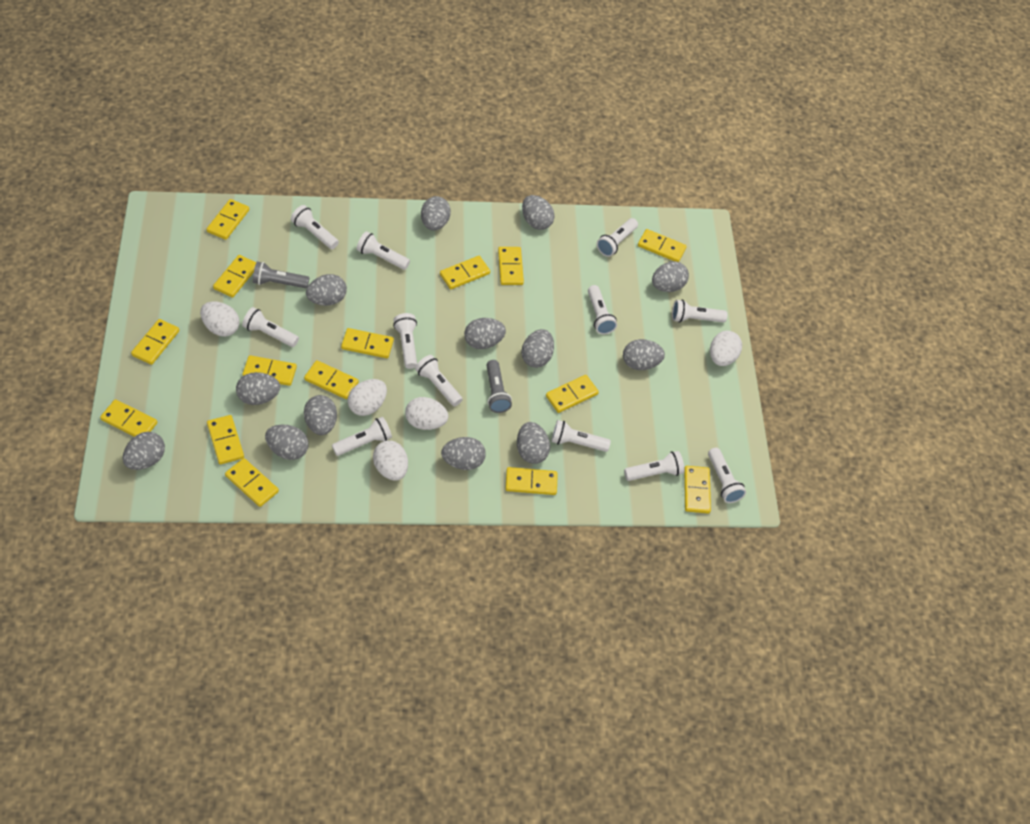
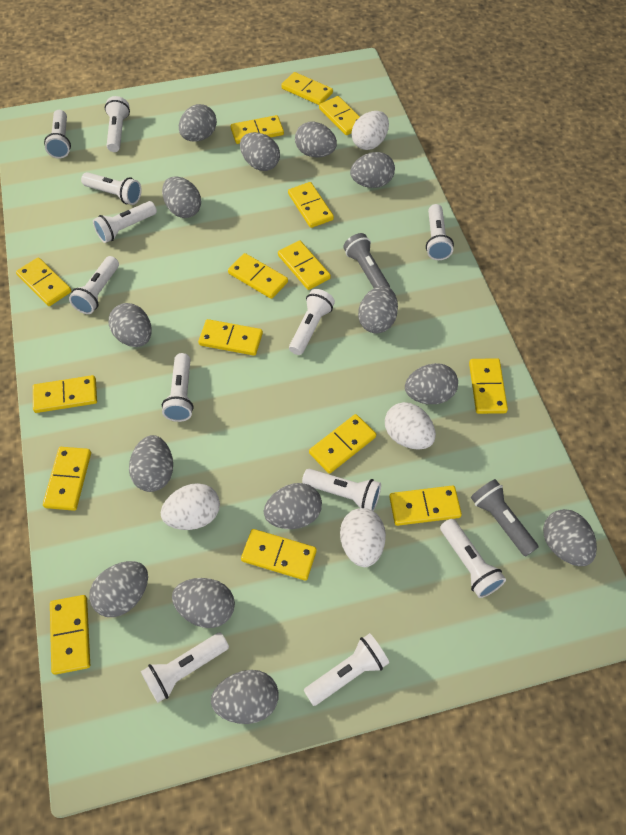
grey egg: 13 -> 14
white egg: 5 -> 4

